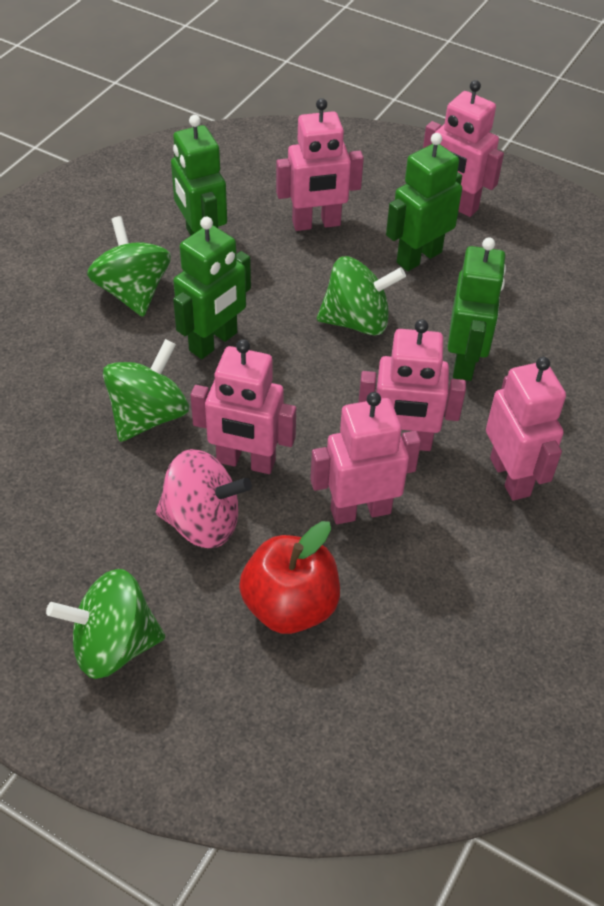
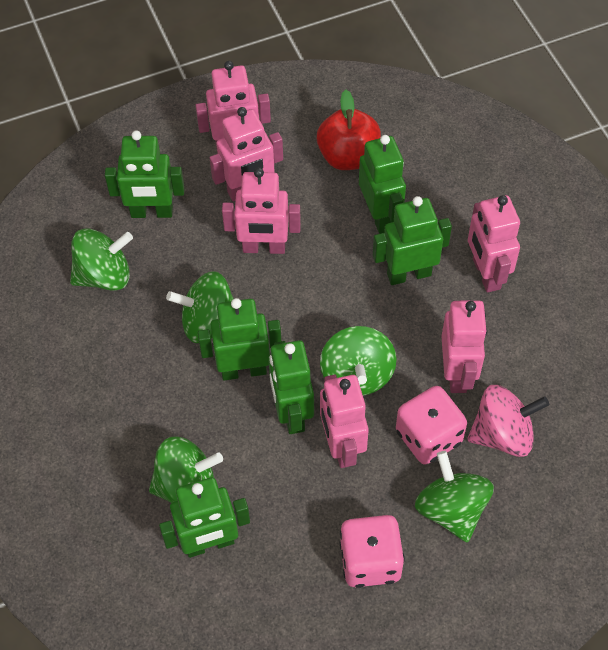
green robot: 4 -> 6
green spinning top: 4 -> 5
pink dice: 0 -> 2

